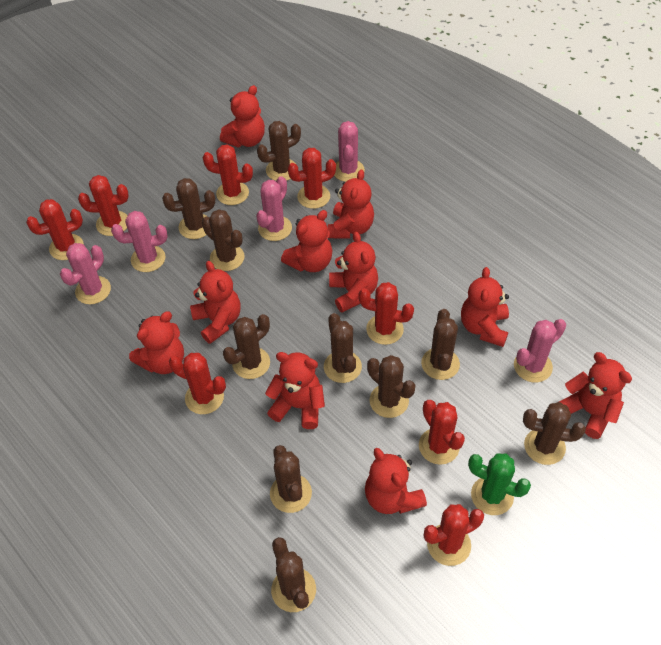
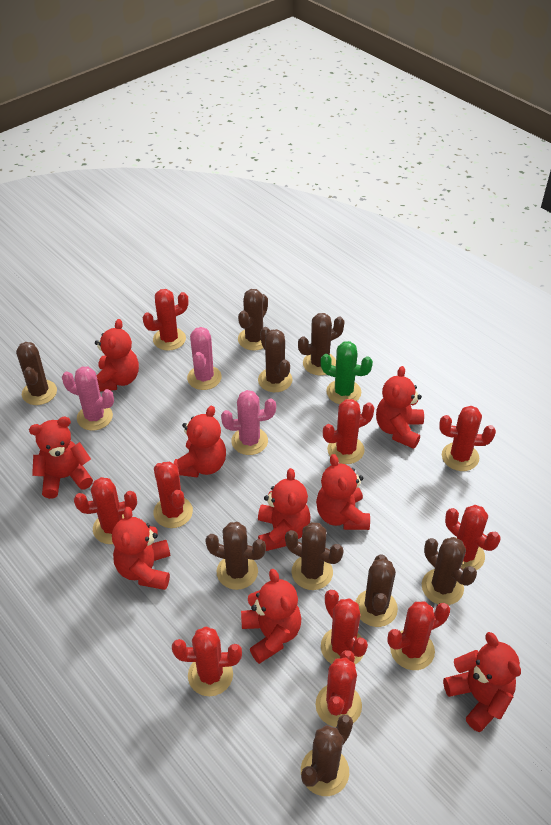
brown cactus: 10 -> 9
pink cactus: 5 -> 3
red cactus: 8 -> 10
red teddy bear: 10 -> 9

